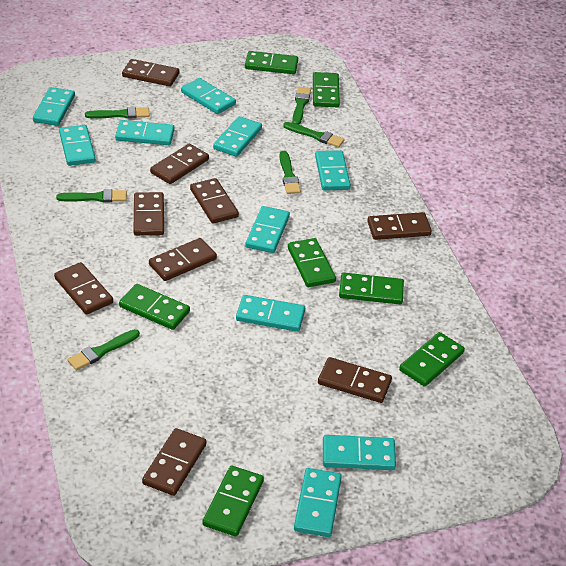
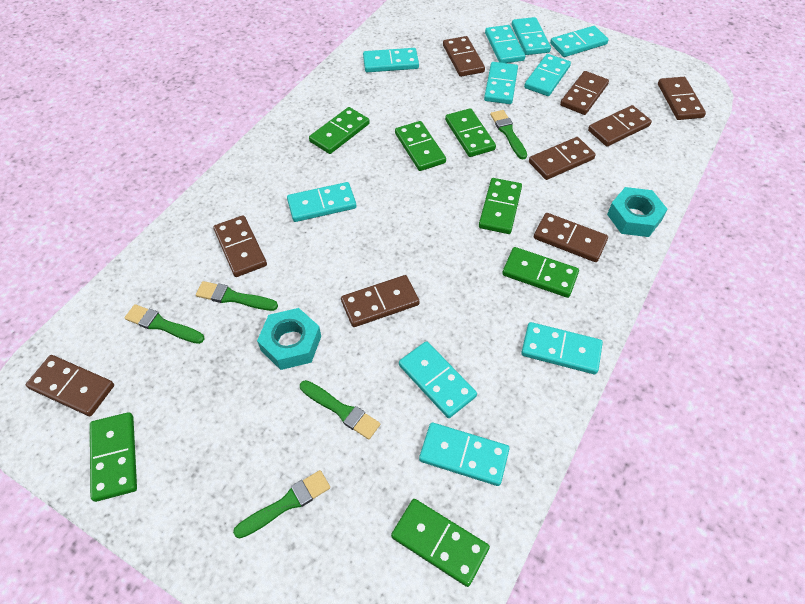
green brush: 6 -> 5
turquoise nut: 0 -> 2

